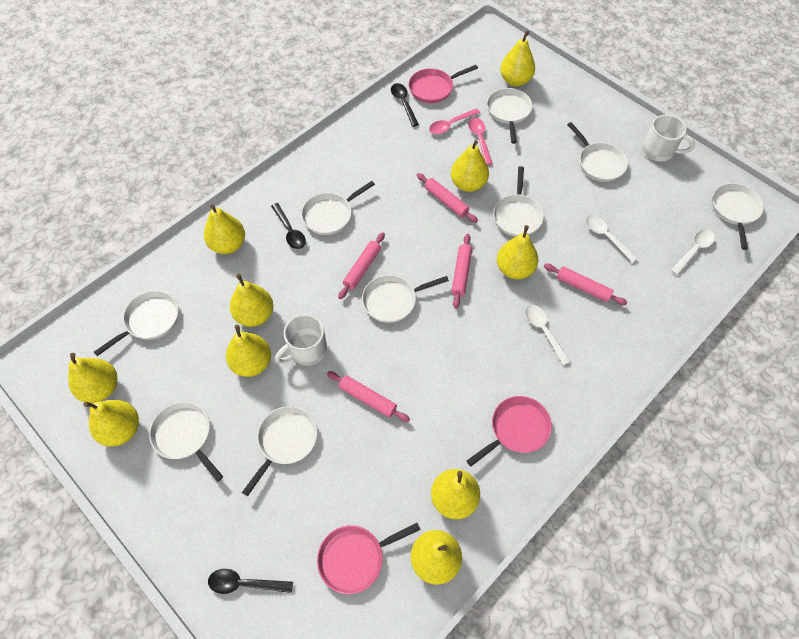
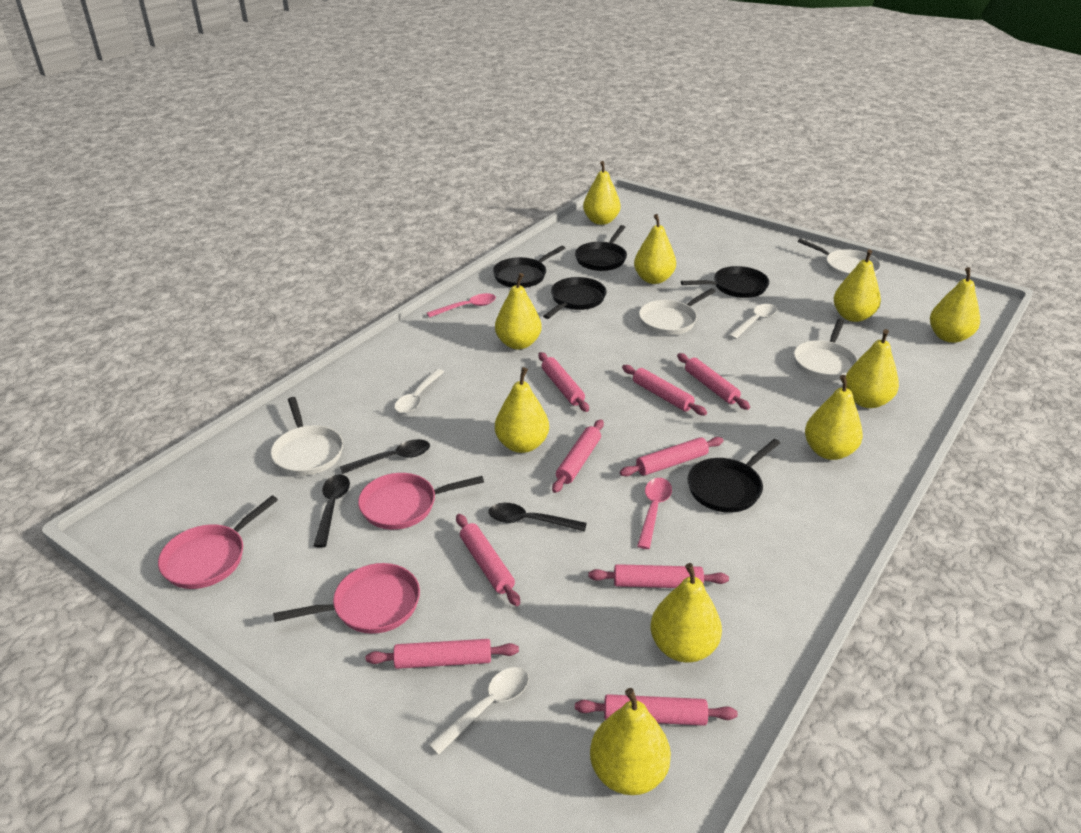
black pan: 0 -> 5
pink rolling pin: 5 -> 9
white mug: 2 -> 0
white pan: 9 -> 4

